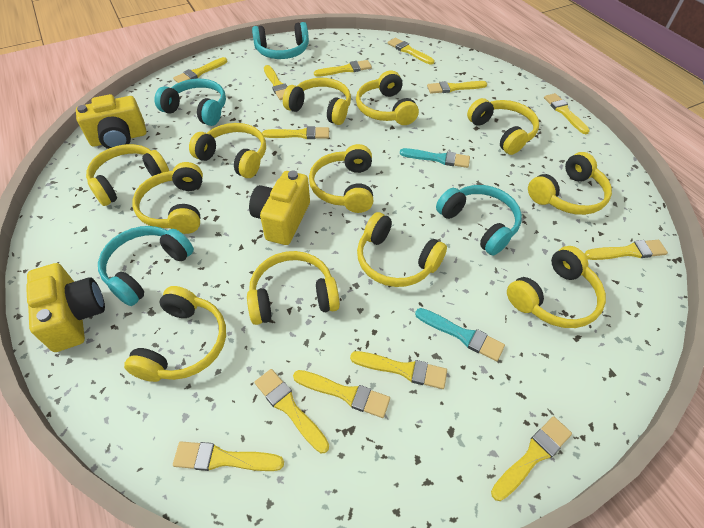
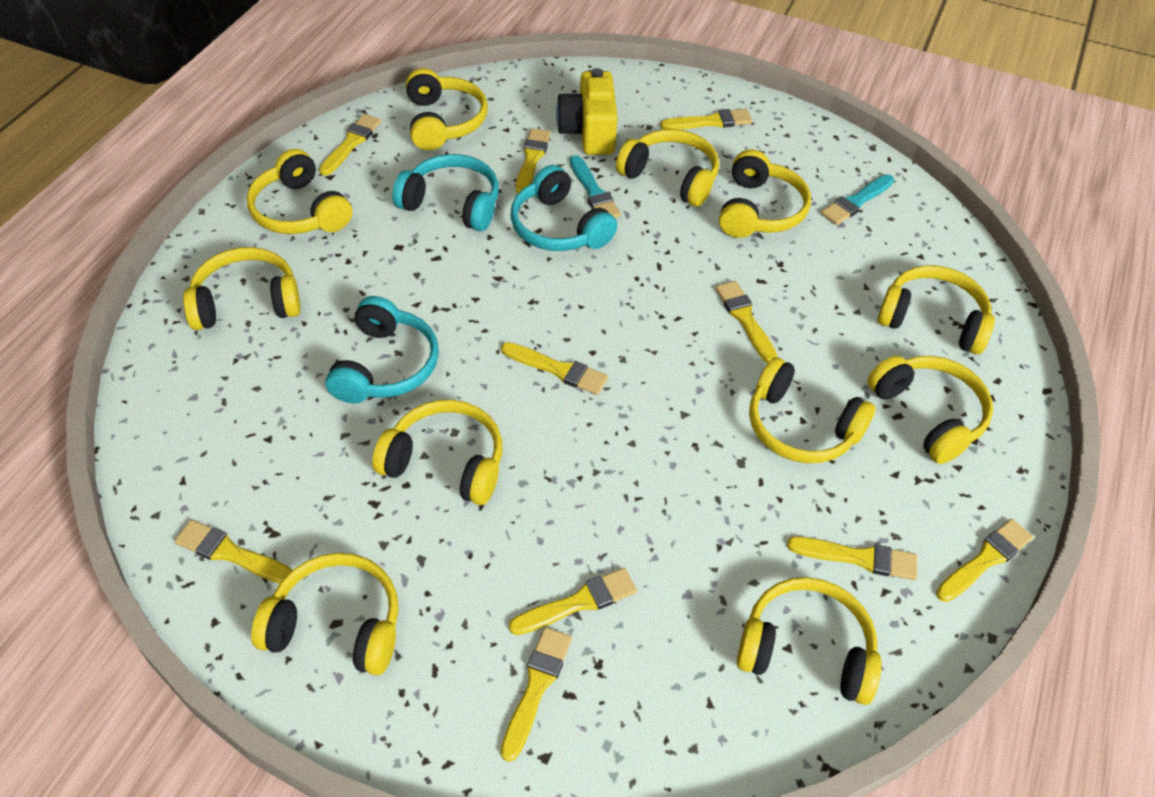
turquoise headphones: 4 -> 3
yellow brush: 13 -> 10
yellow camera: 3 -> 1
yellow headphones: 12 -> 11

